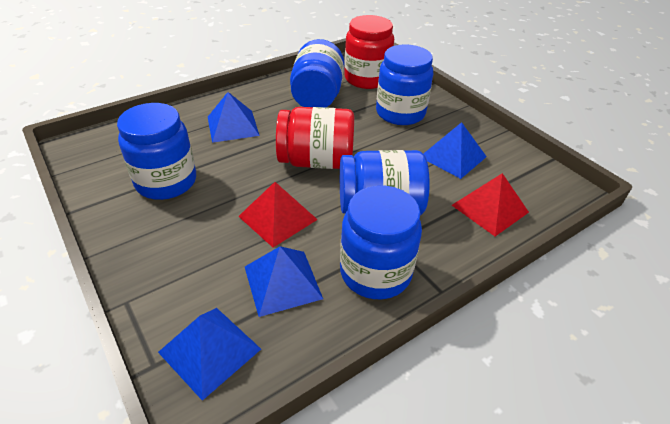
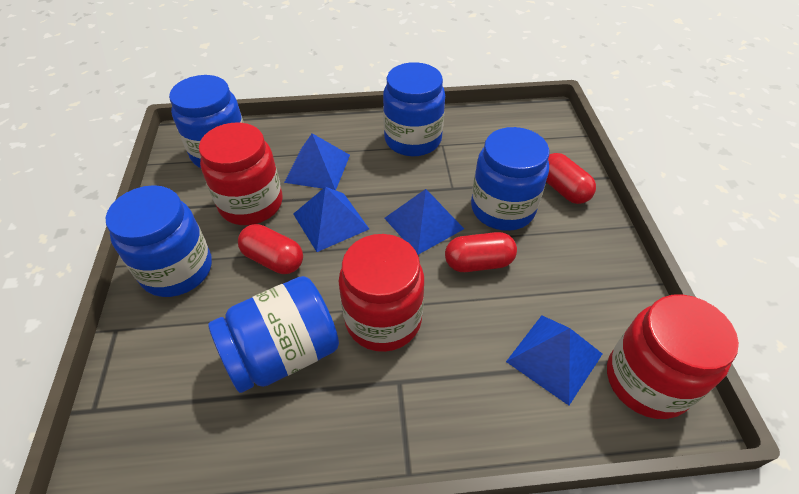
red capsule: 0 -> 3
red jar: 2 -> 3
red pyramid: 2 -> 0

